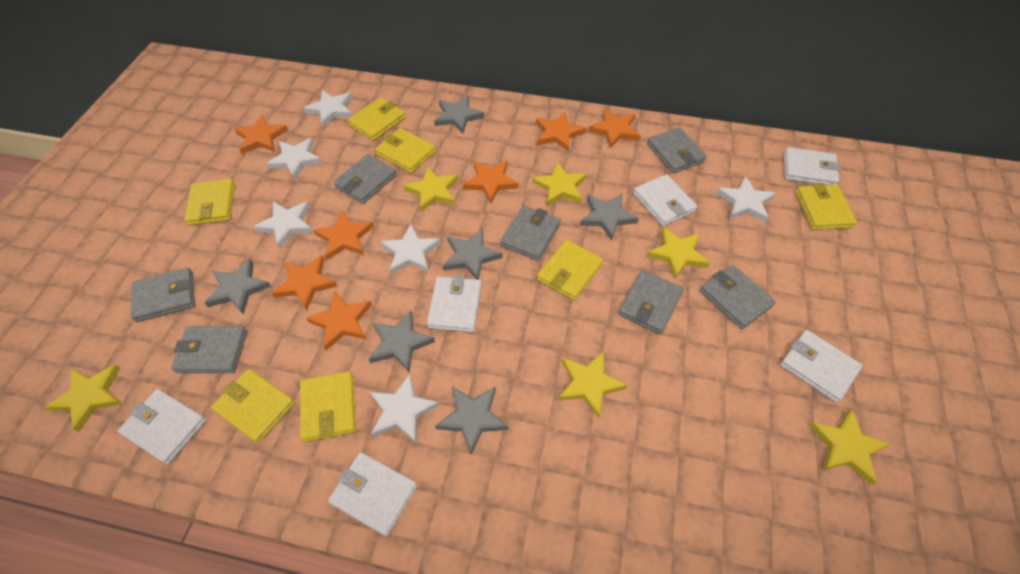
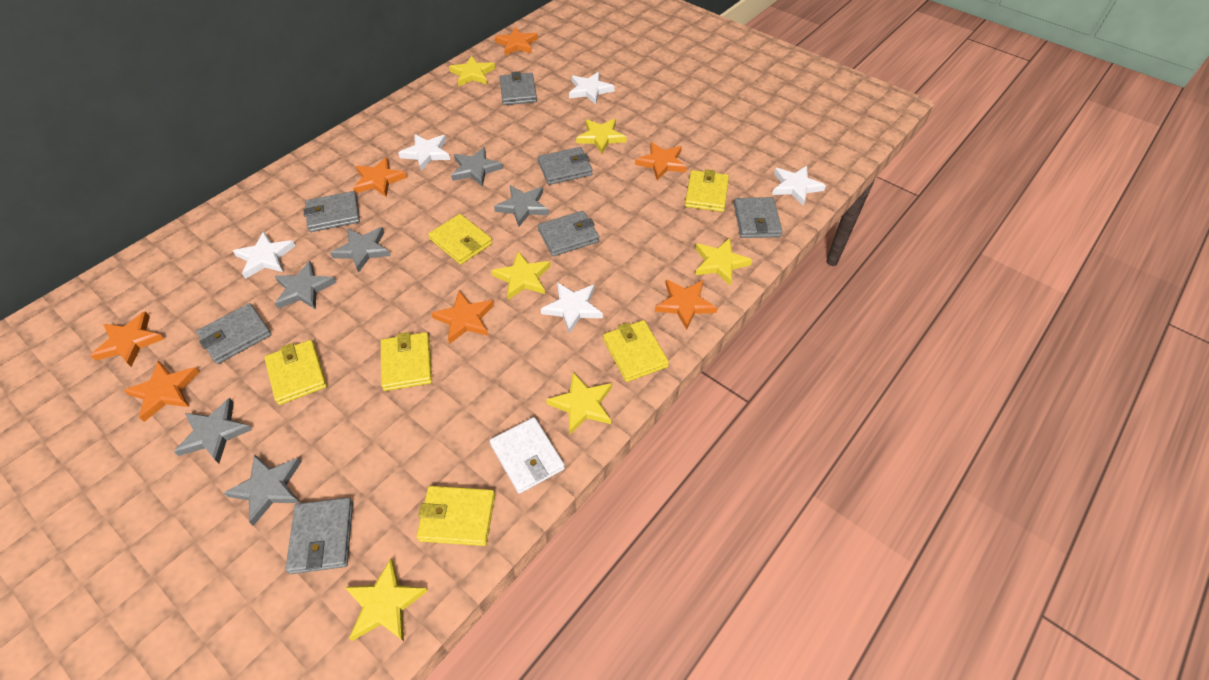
white star: 6 -> 5
white wallet: 6 -> 1
yellow wallet: 7 -> 6

